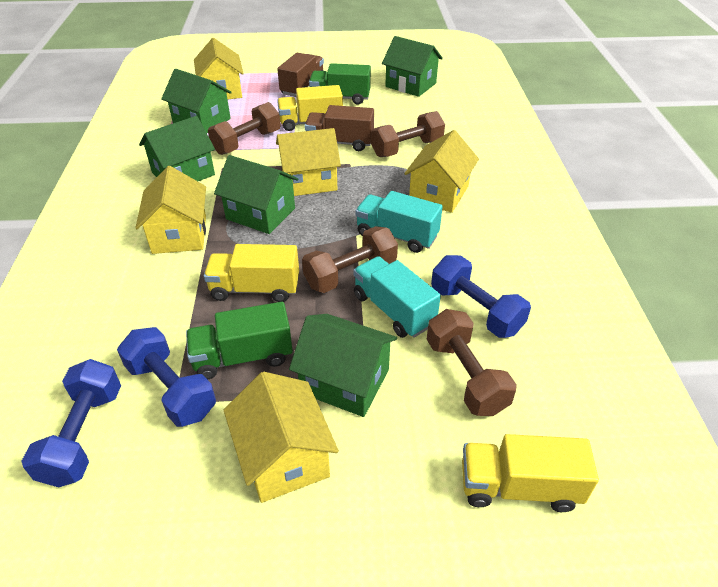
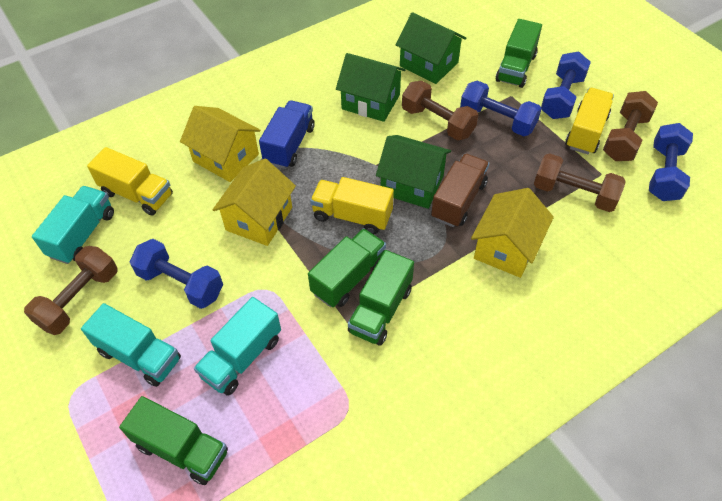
blue dumbbell: 3 -> 4
blue truck: 0 -> 1
brown truck: 2 -> 1
green house: 5 -> 3
green truck: 2 -> 4
turquoise truck: 2 -> 3
yellow house: 5 -> 3

